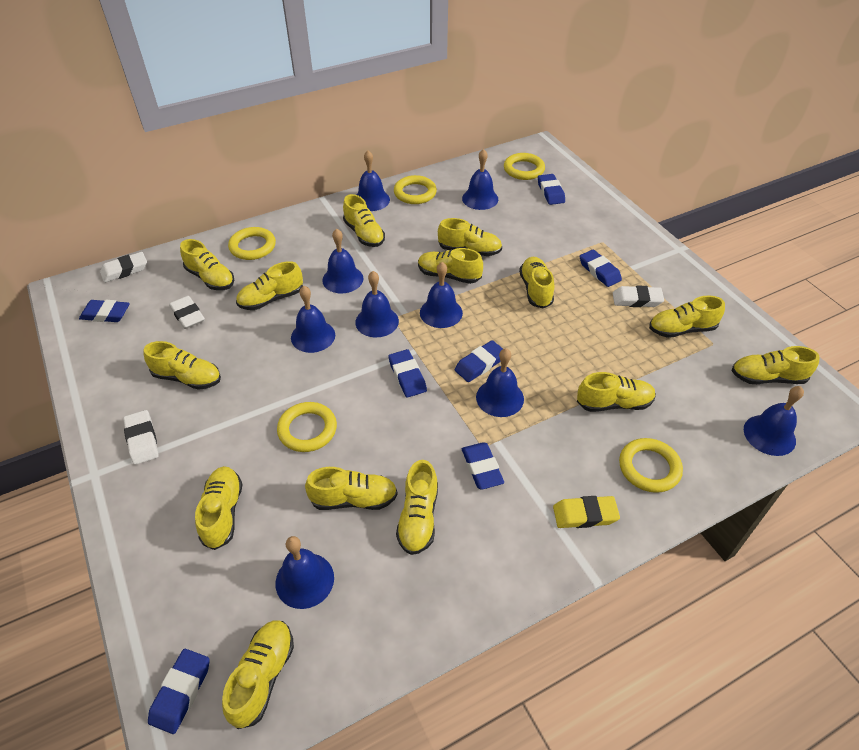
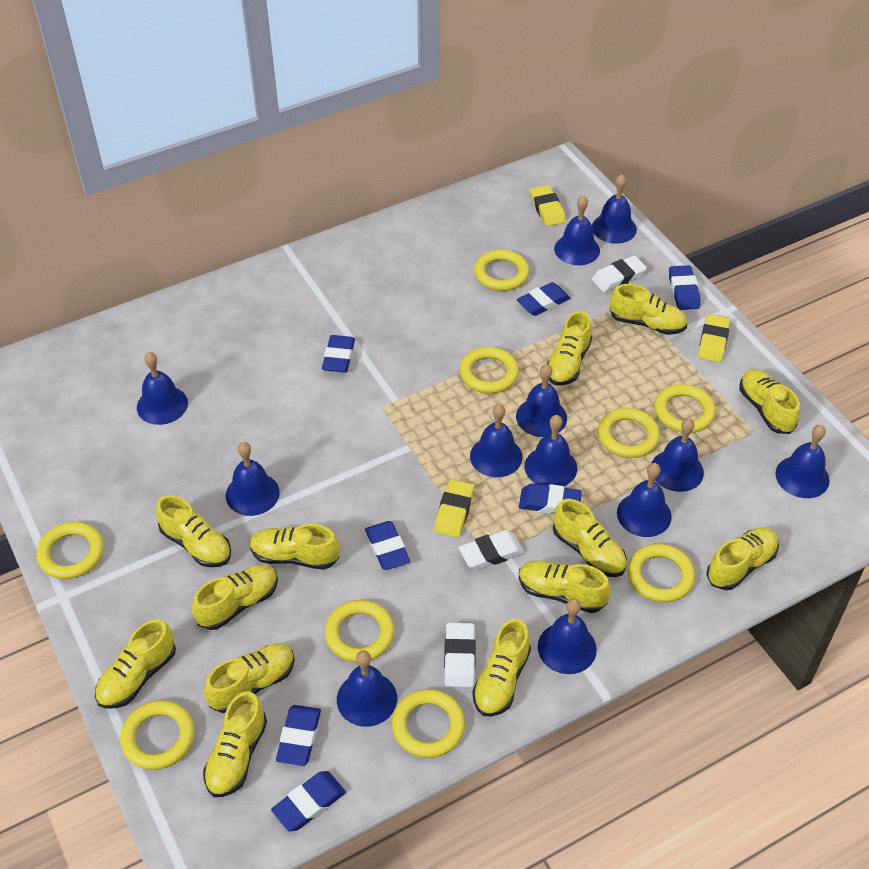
blue bell: 9 -> 12
white eraser: 4 -> 3
yellow eraser: 1 -> 3
yellow ring: 5 -> 9
yellow shoe: 14 -> 13

